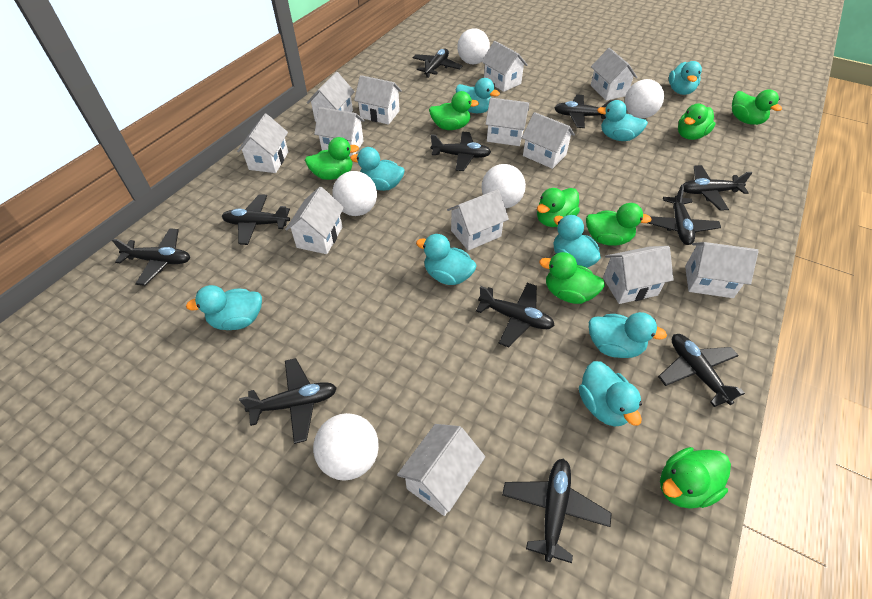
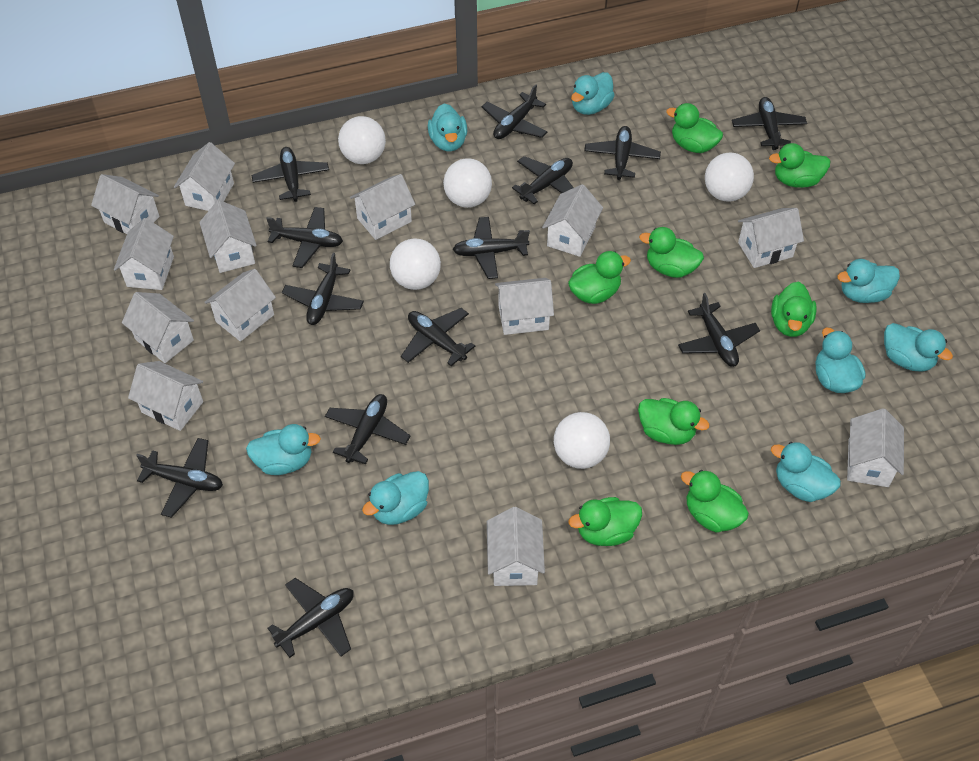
black plane: 11 -> 13
turquoise duck: 9 -> 8

